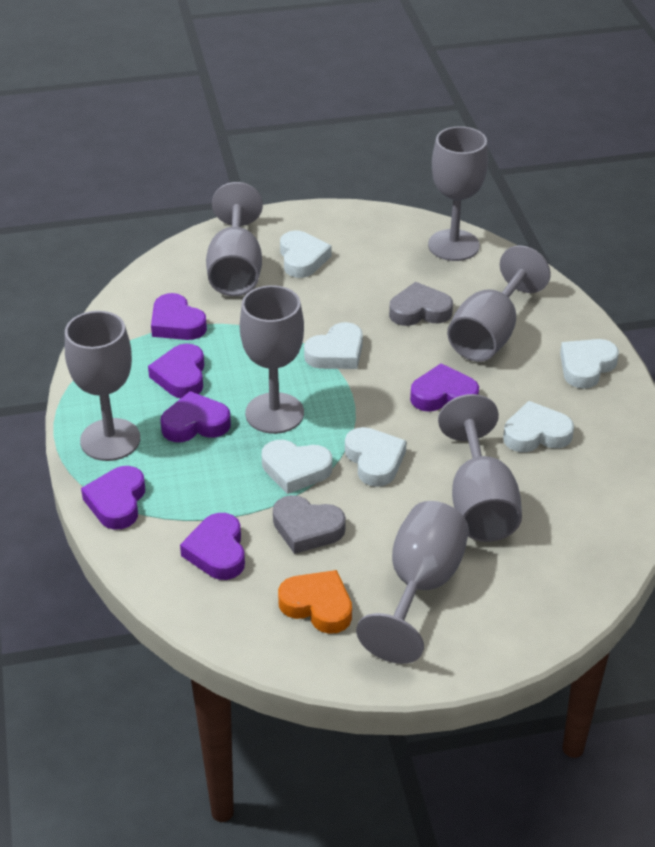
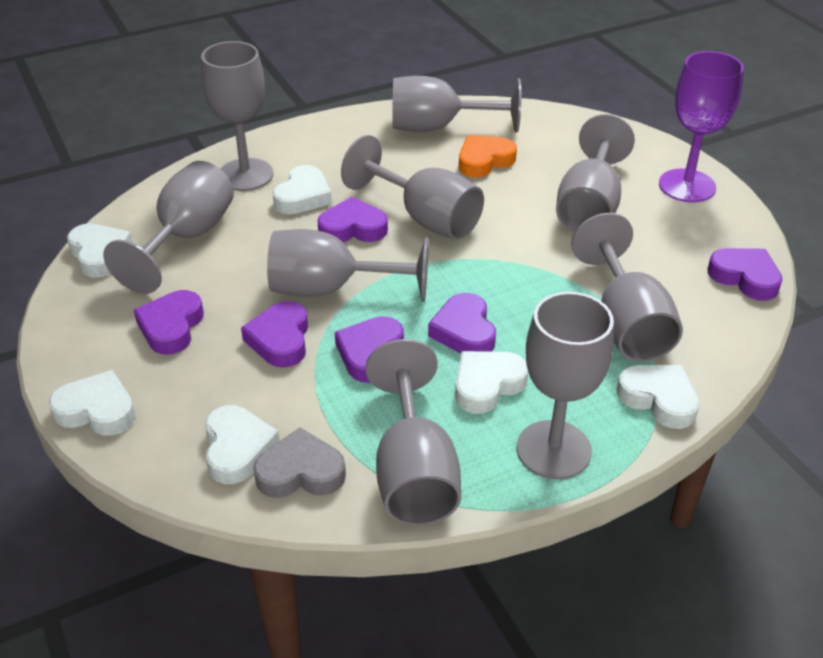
grey goblet: 7 -> 9
grey heart: 2 -> 1
purple goblet: 0 -> 1

